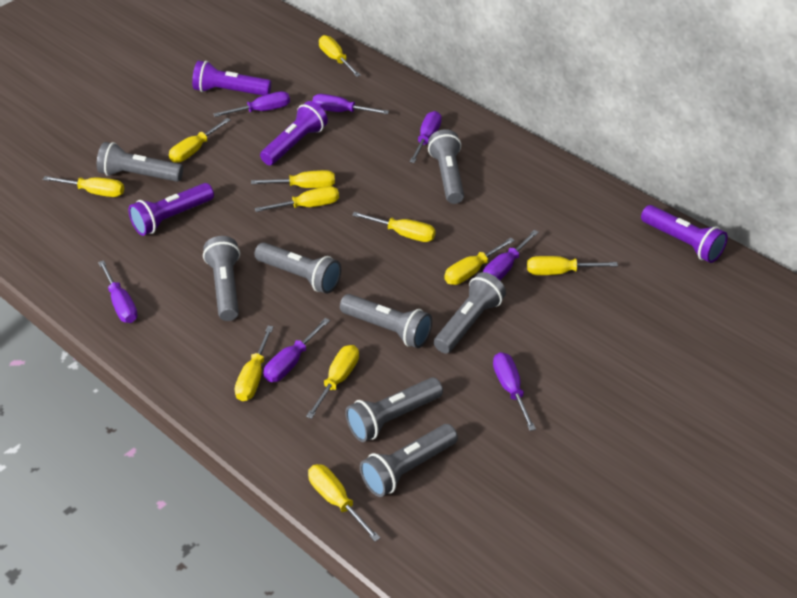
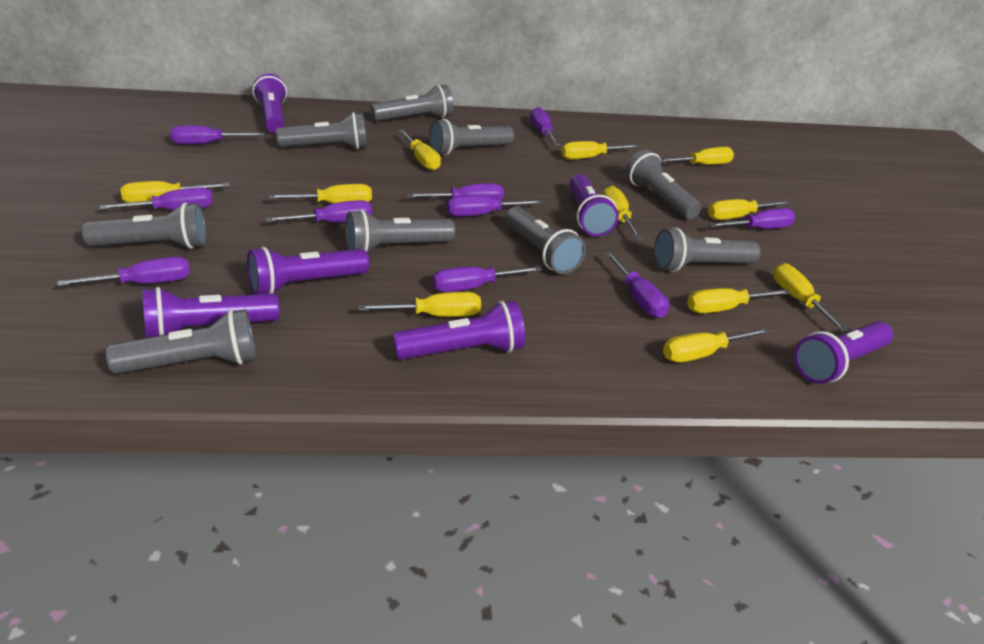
grey flashlight: 8 -> 9
purple flashlight: 4 -> 6
purple screwdriver: 7 -> 10

